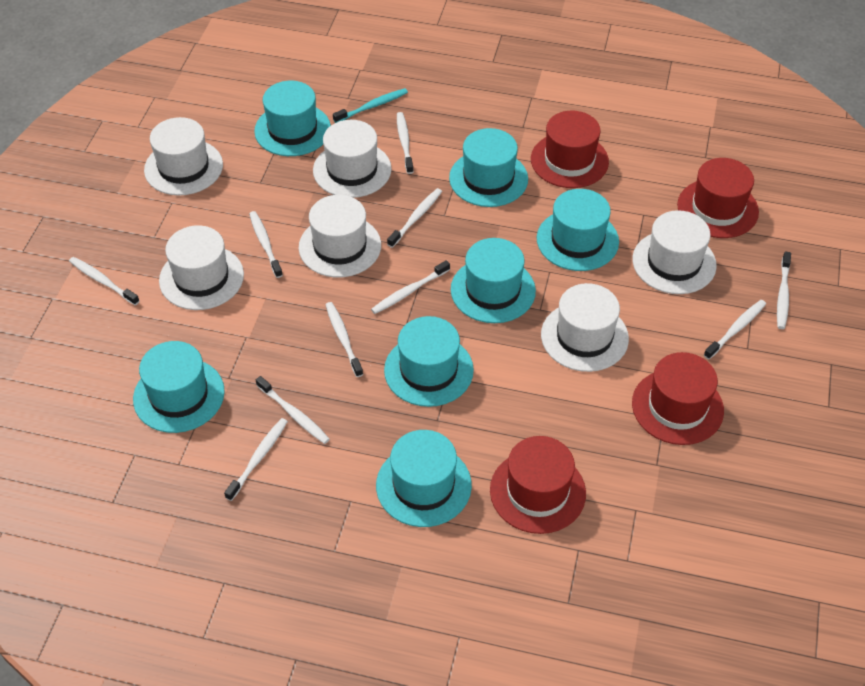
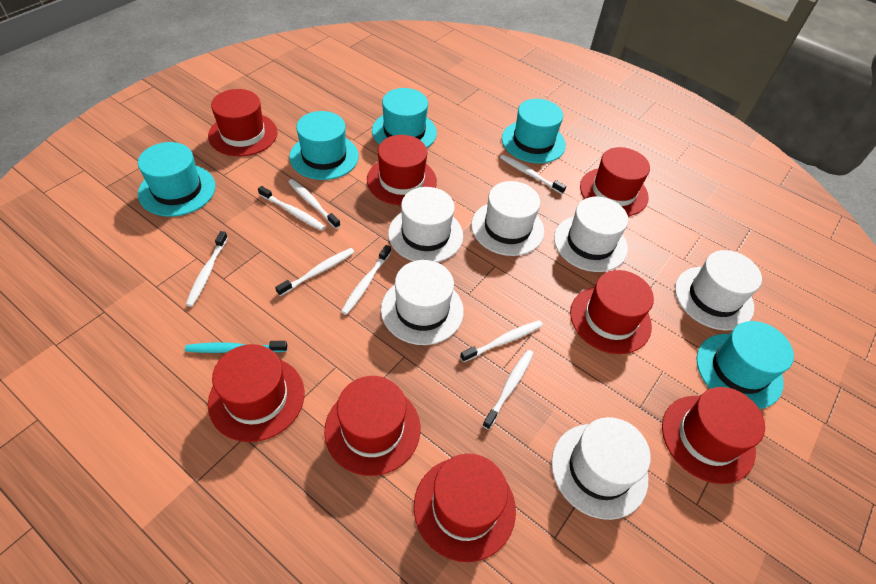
red hat: 4 -> 8
turquoise hat: 7 -> 5
white toothbrush: 10 -> 8

